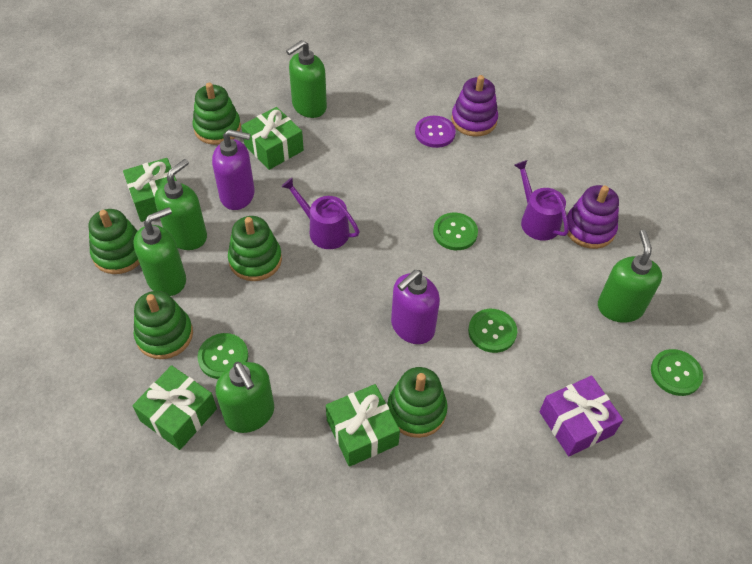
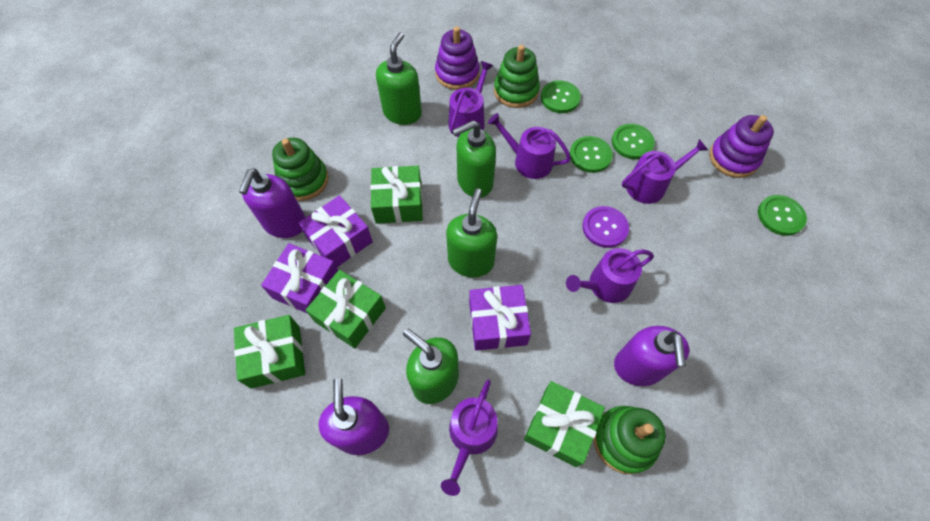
green soap dispenser: 5 -> 4
green stacking toy: 5 -> 3
purple gift: 1 -> 3
purple soap dispenser: 2 -> 3
purple watering can: 2 -> 5

